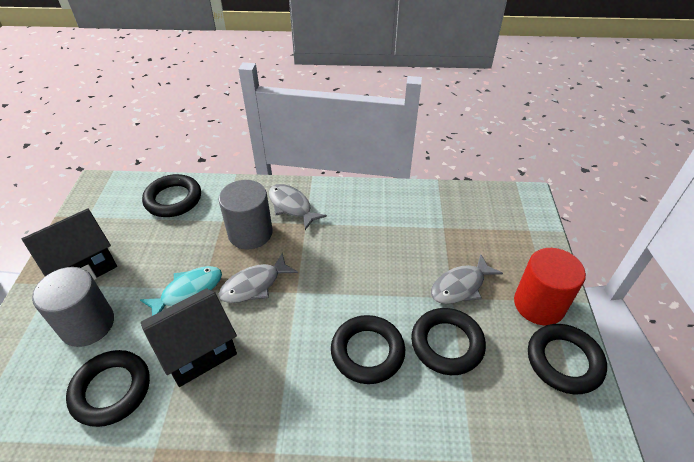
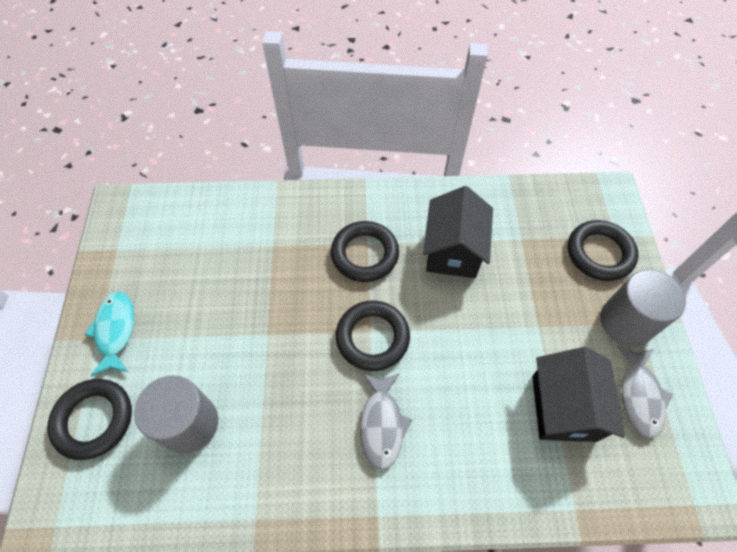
black ring: 5 -> 4
grey fish: 3 -> 2
red cylinder: 1 -> 0

